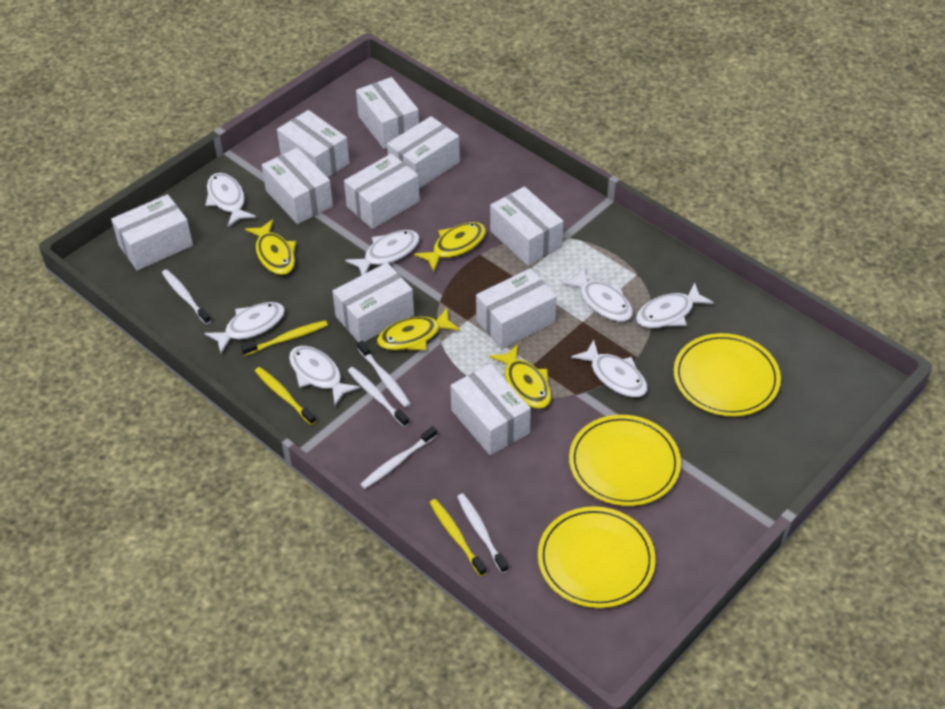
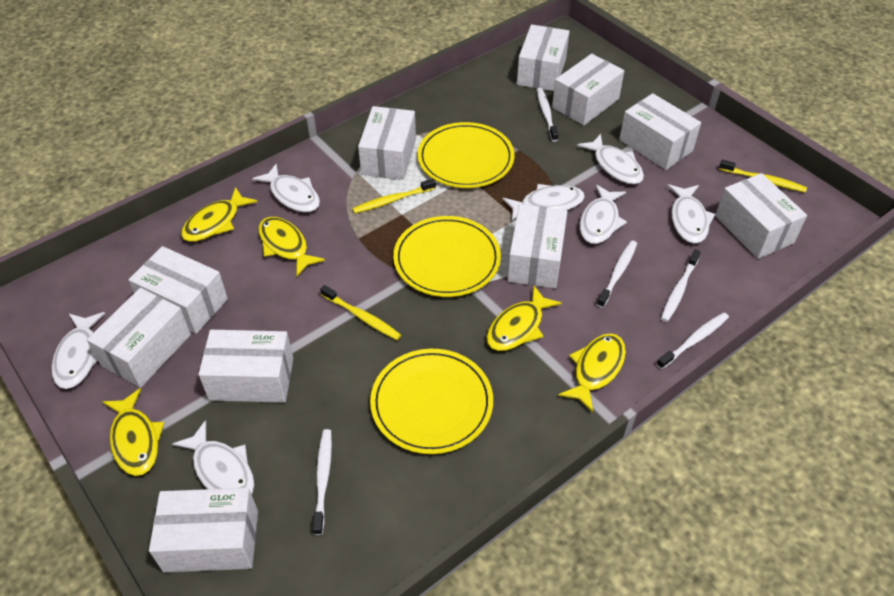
yellow fish: 4 -> 5

